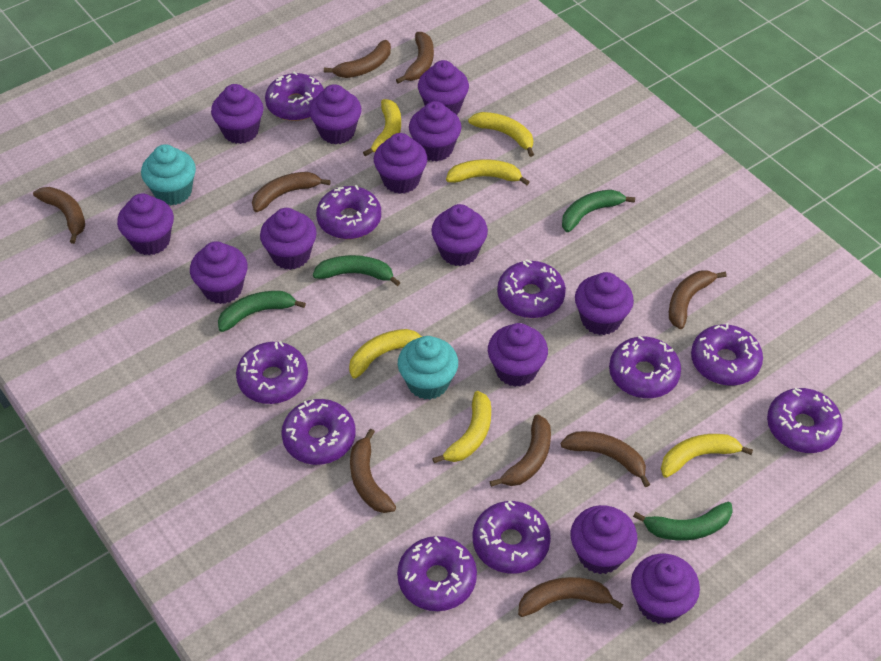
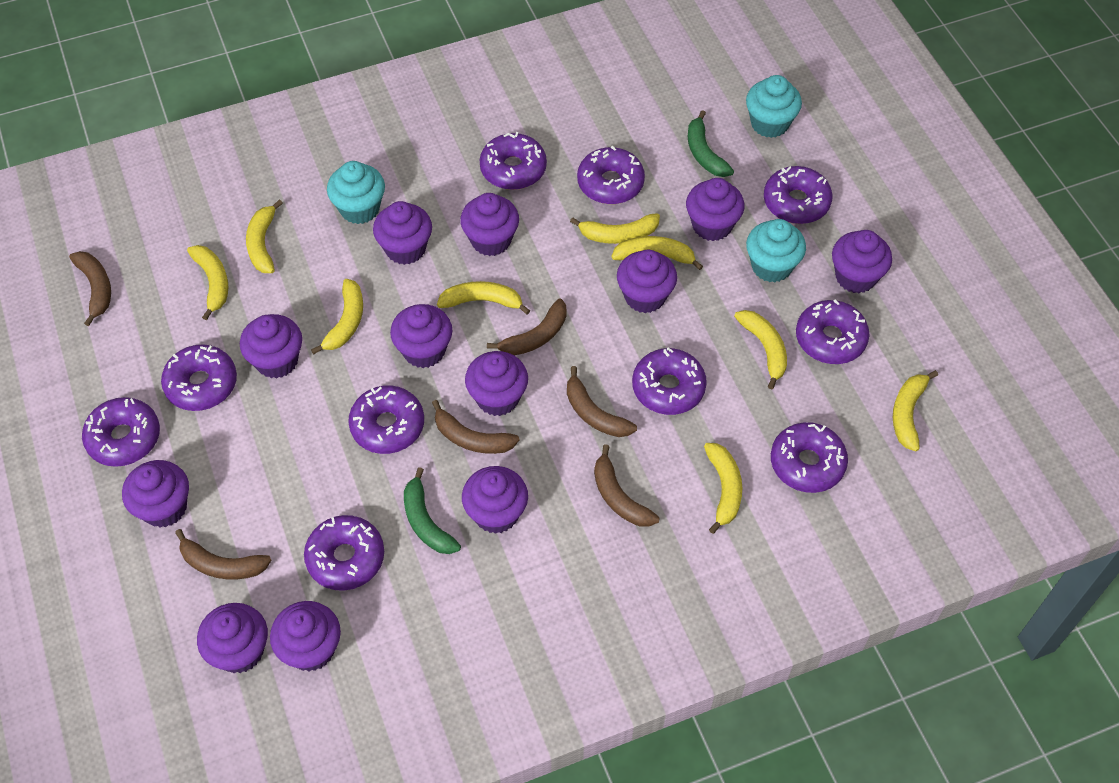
brown banana: 9 -> 6
green banana: 4 -> 2
purple cupcake: 13 -> 12
turquoise cupcake: 2 -> 3
yellow banana: 6 -> 9

